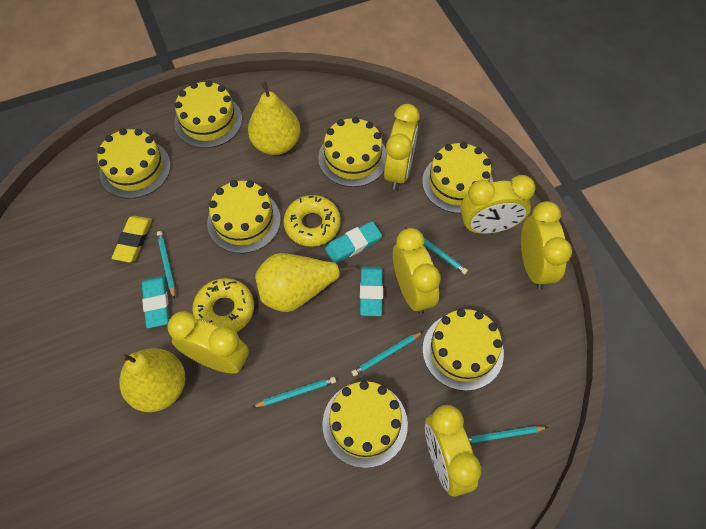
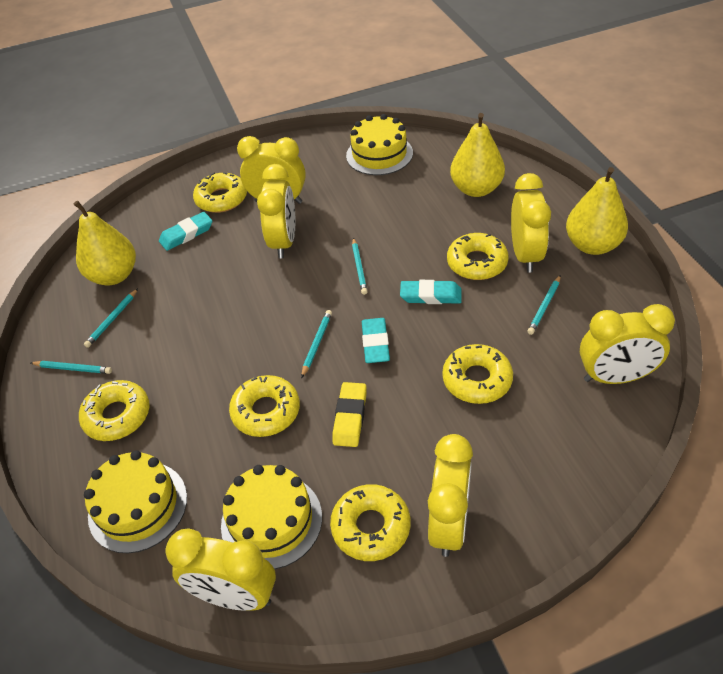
yellow cake: 7 -> 3
yellow donut: 2 -> 6

